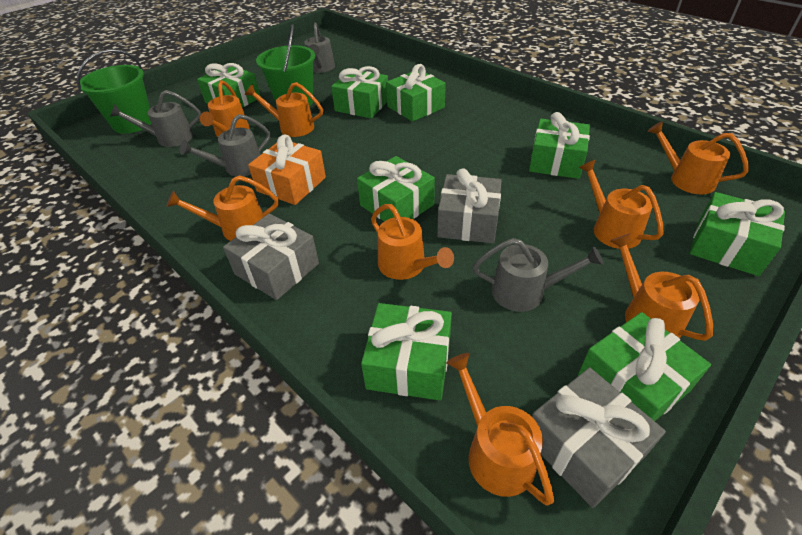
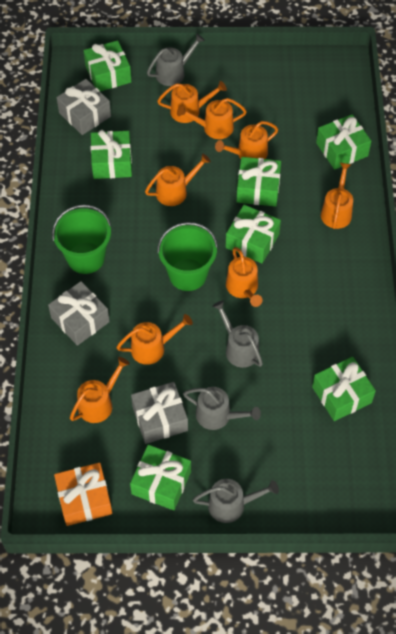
green gift: 8 -> 7

